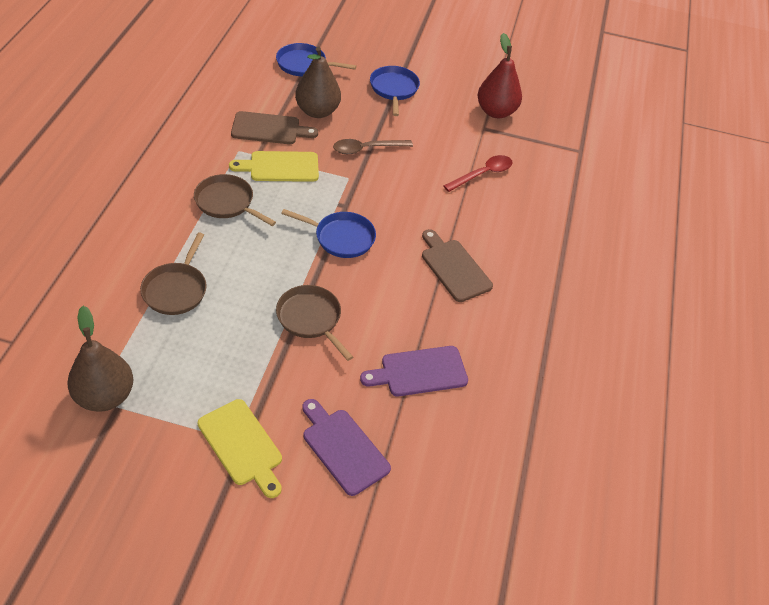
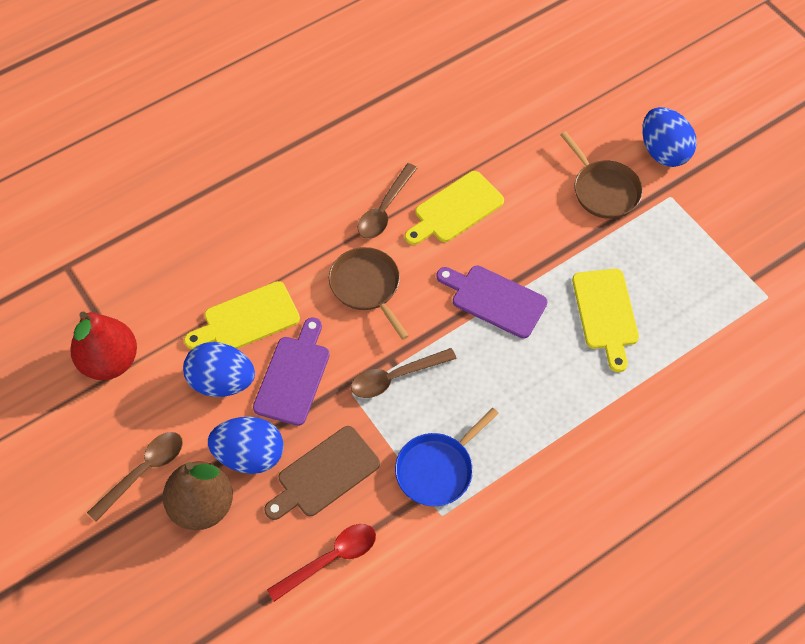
blue egg: 0 -> 3
blue pan: 3 -> 1
brown cutting board: 2 -> 1
brown pan: 3 -> 2
brown pear: 2 -> 1
brown spoon: 1 -> 3
yellow cutting board: 2 -> 3

